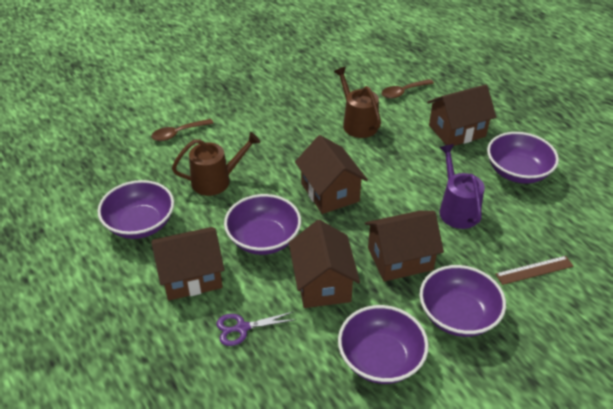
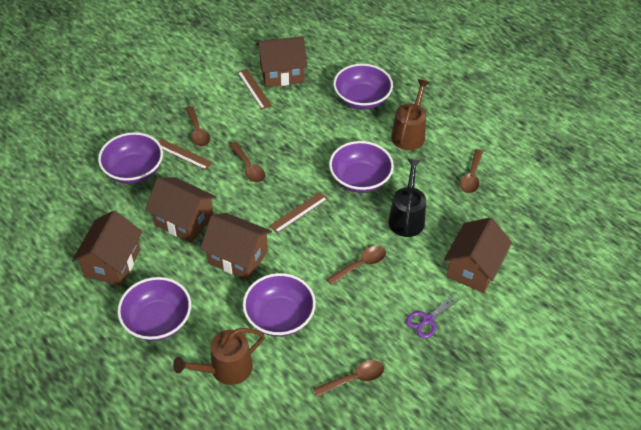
black watering can: 0 -> 1
brown ruler: 1 -> 3
brown spoon: 2 -> 5
purple watering can: 1 -> 0

